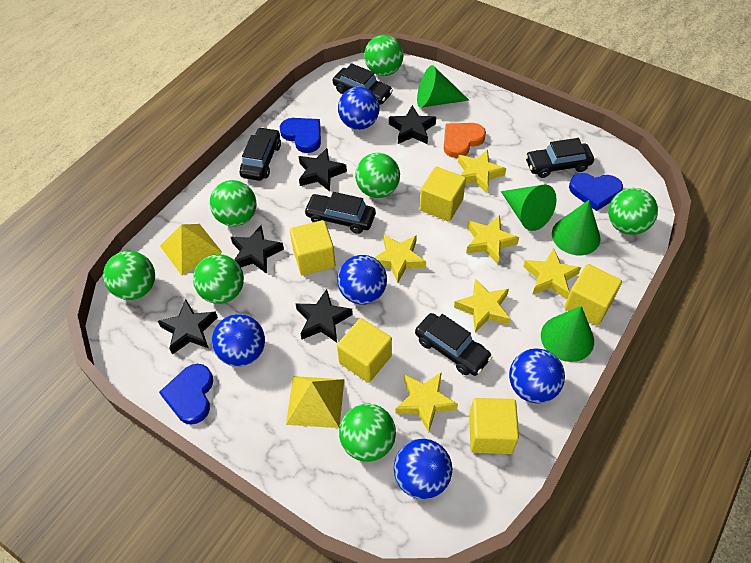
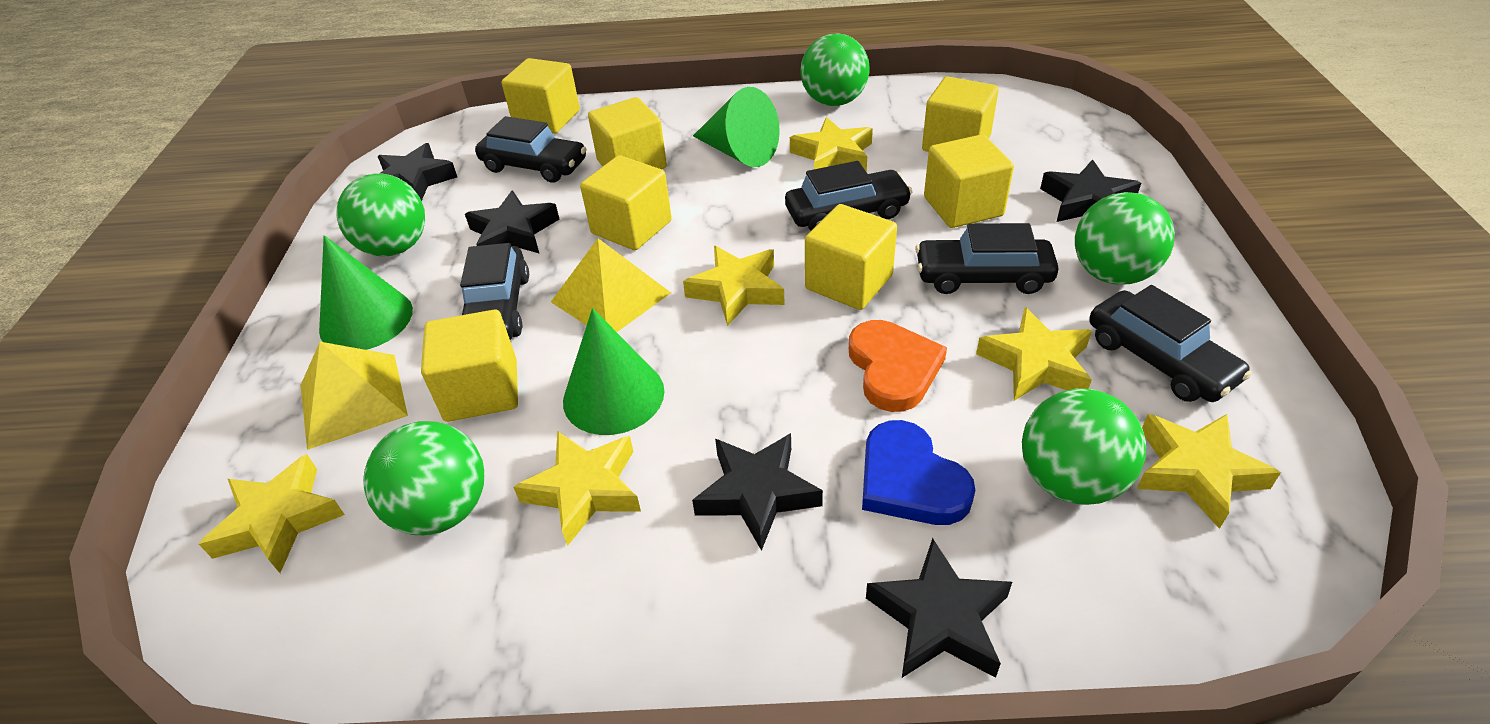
blue ball: 5 -> 0
blue heart: 3 -> 1
green ball: 7 -> 5
green cone: 4 -> 3
yellow cube: 5 -> 7

